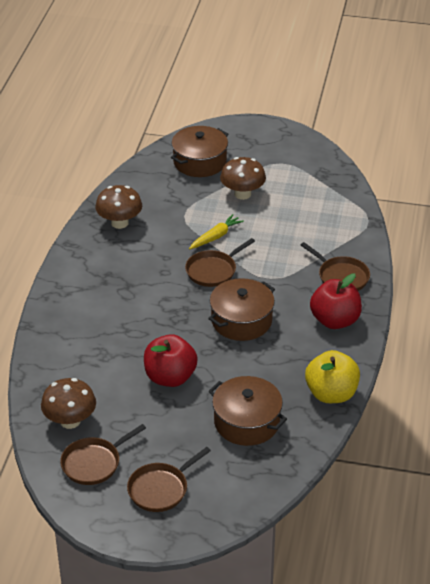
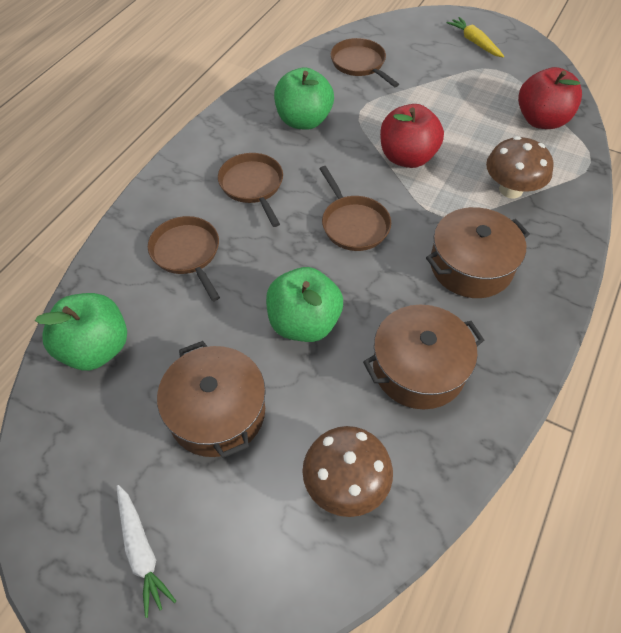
brown mushroom: 3 -> 2
green apple: 0 -> 3
white carrot: 0 -> 1
yellow apple: 1 -> 0

